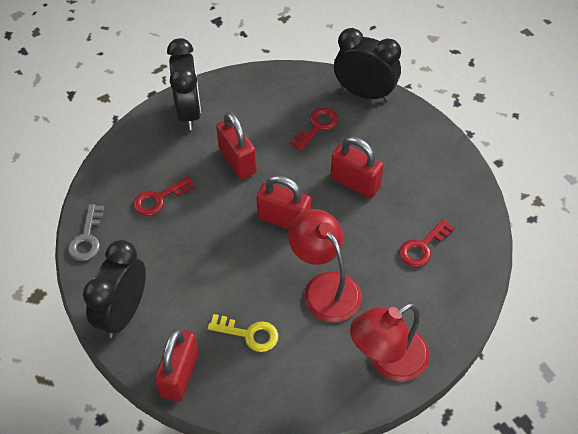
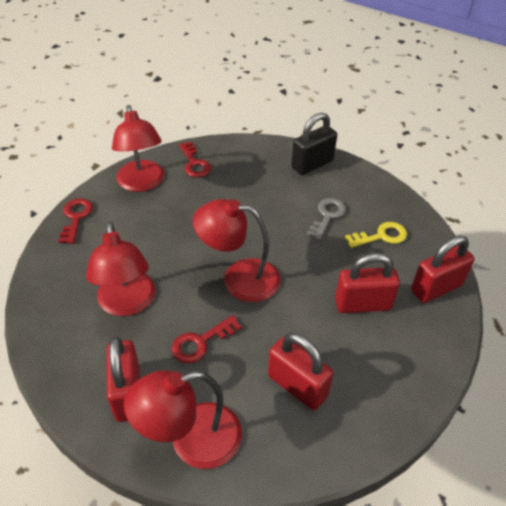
black clock: 3 -> 0
black padlock: 0 -> 1
red lamp: 2 -> 4

